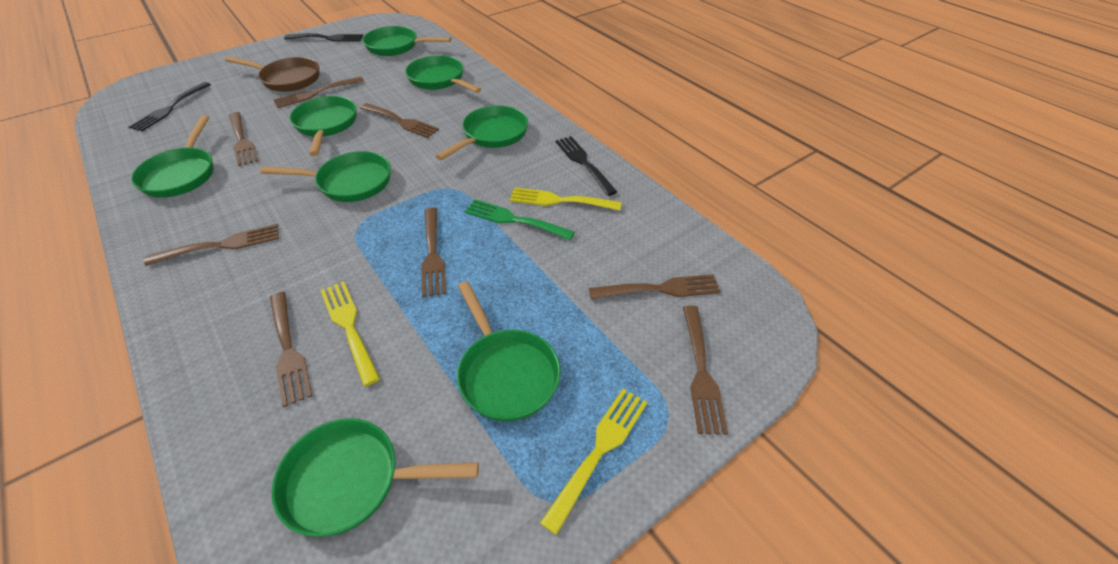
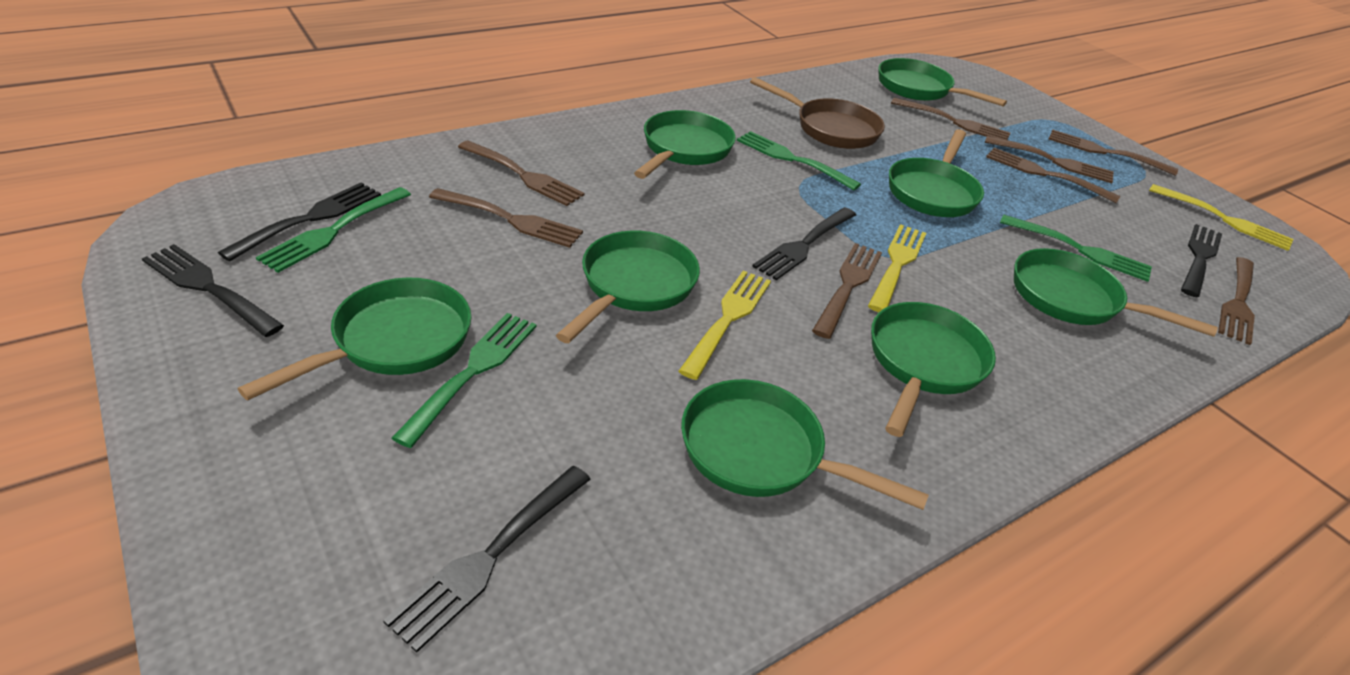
black fork: 3 -> 5
green fork: 1 -> 4

